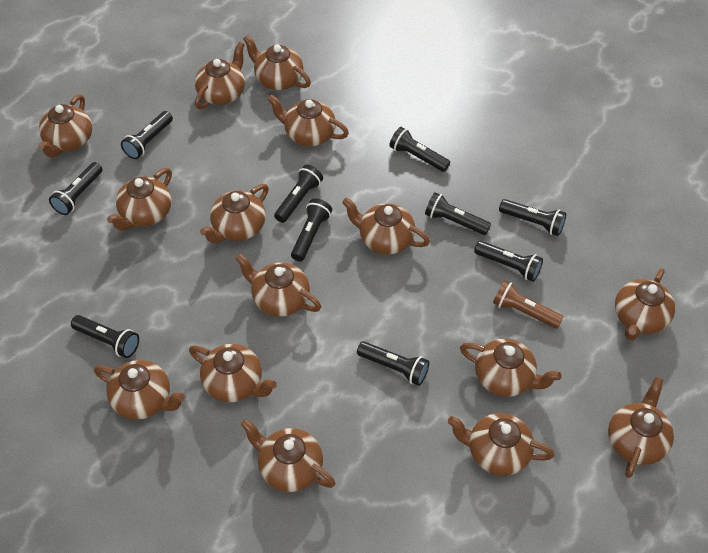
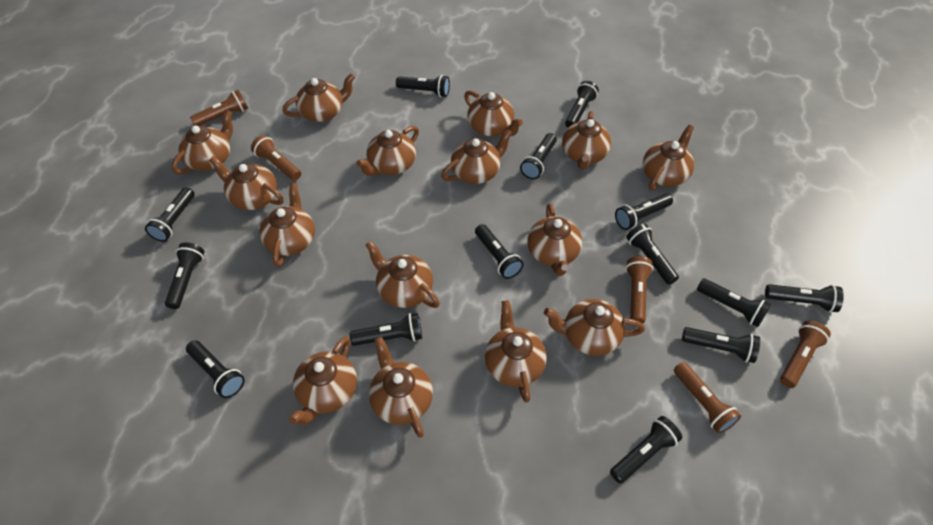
black flashlight: 10 -> 14
brown flashlight: 1 -> 5

